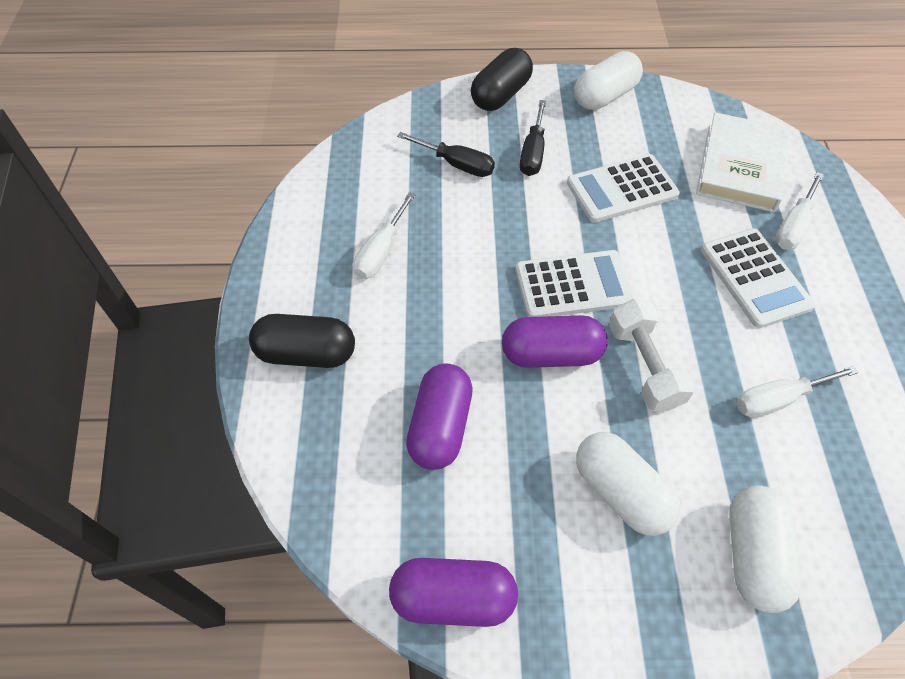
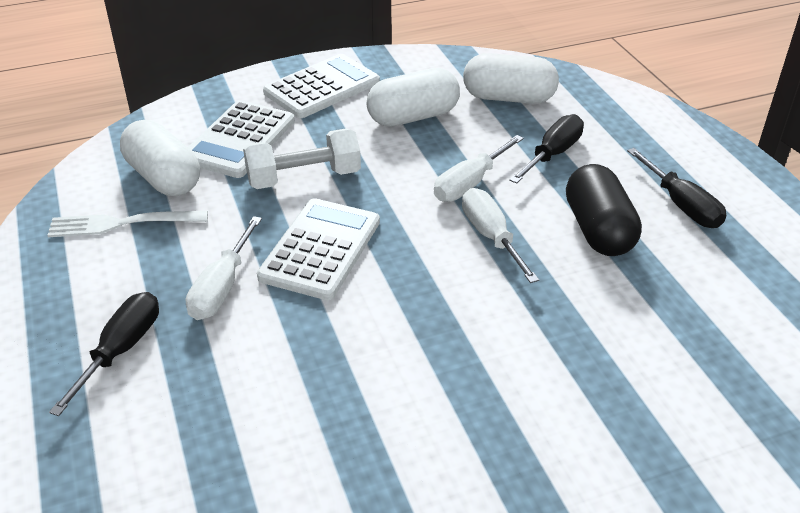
black capsule: 2 -> 1
black screwdriver: 2 -> 3
purple capsule: 3 -> 0
white book: 1 -> 0
white fork: 0 -> 1

